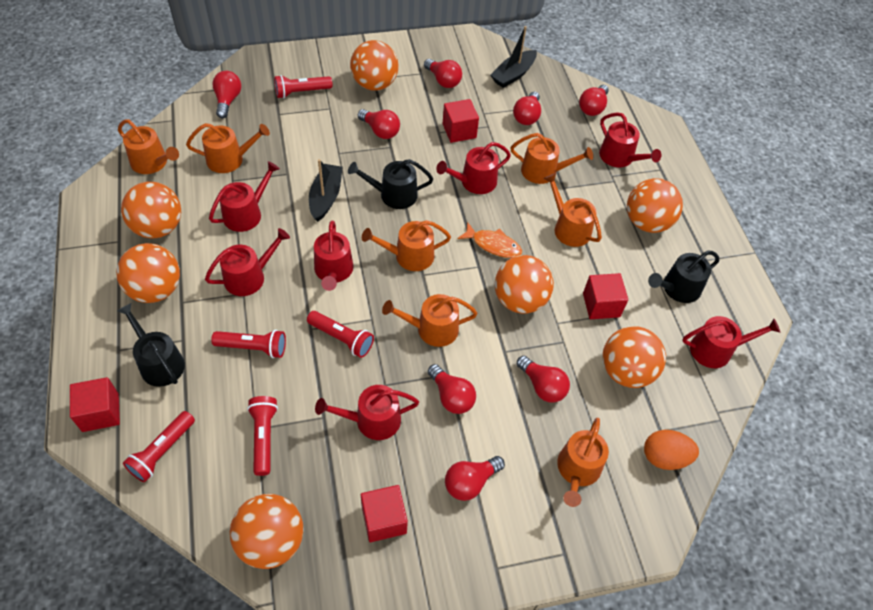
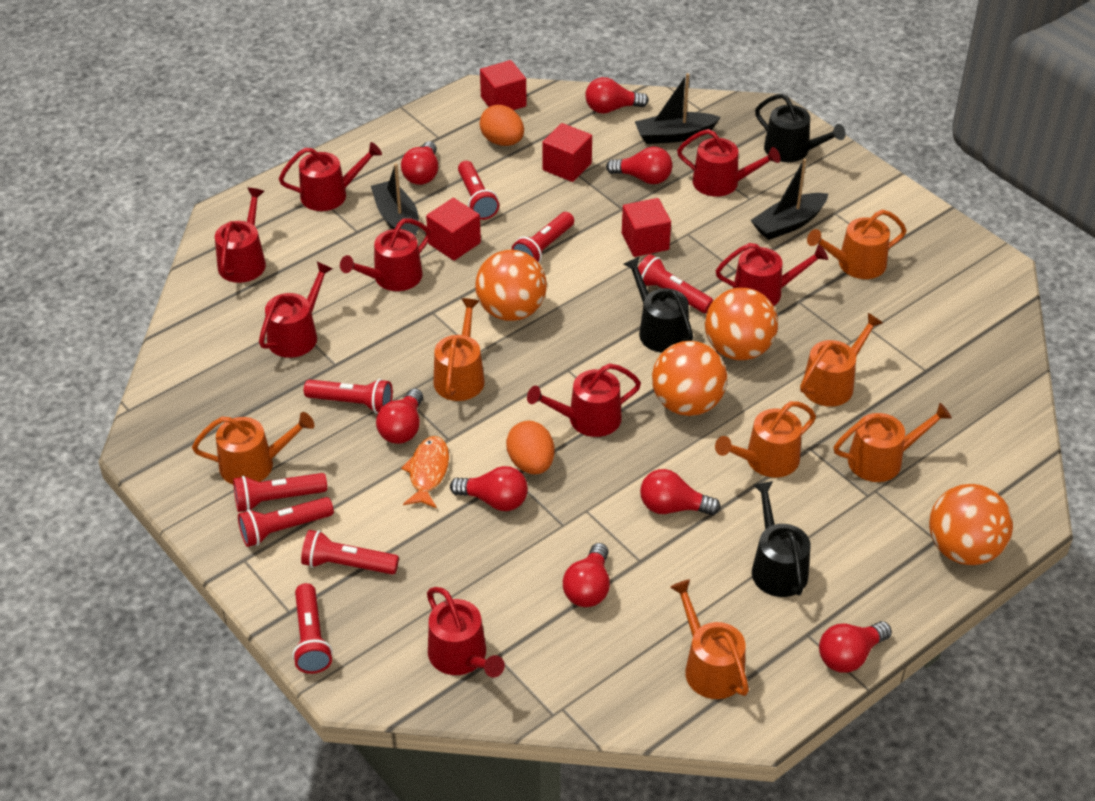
black boat: 2 -> 3
orange ball: 7 -> 4
orange egg: 1 -> 2
red flashlight: 5 -> 8
red watering can: 7 -> 8

